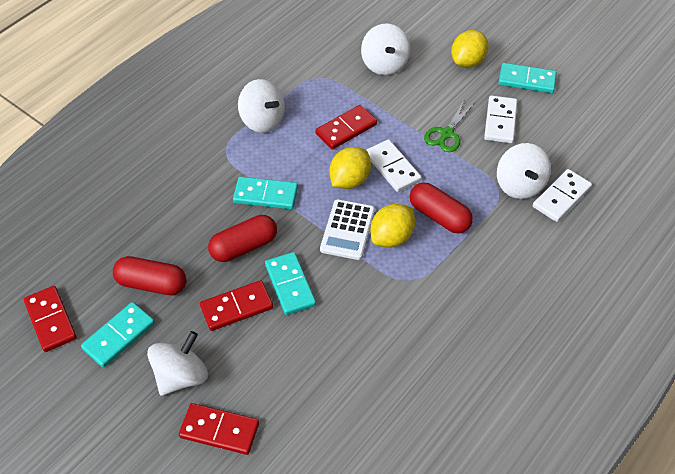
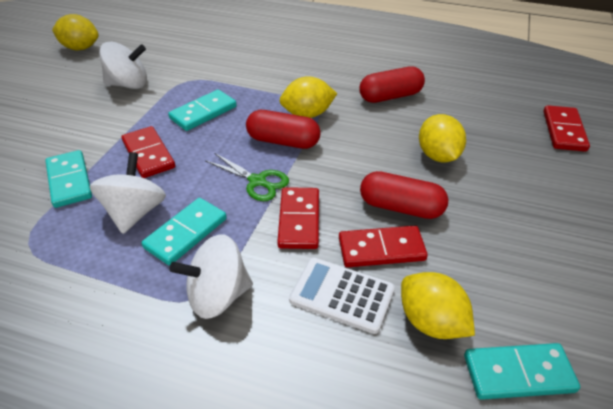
white domino: 3 -> 0
white spinning top: 4 -> 3
yellow lemon: 3 -> 4

